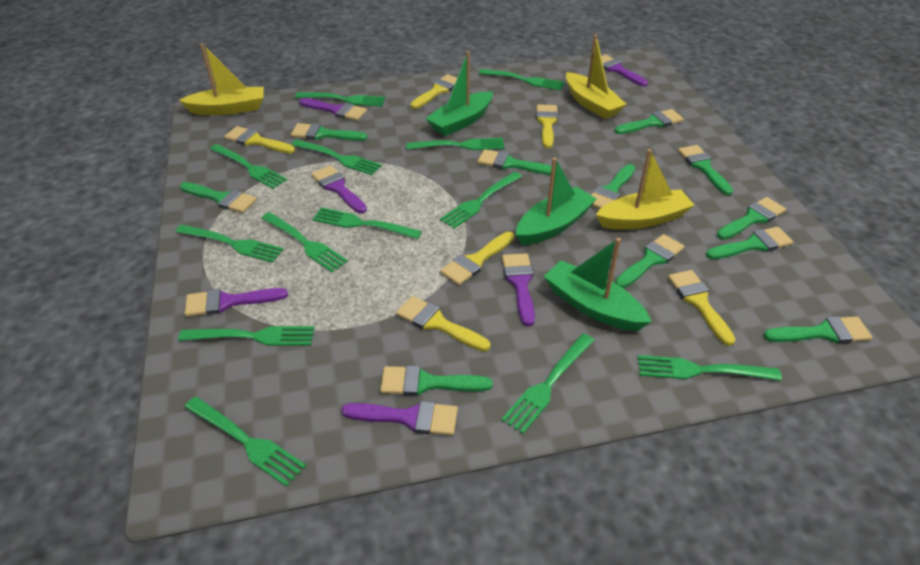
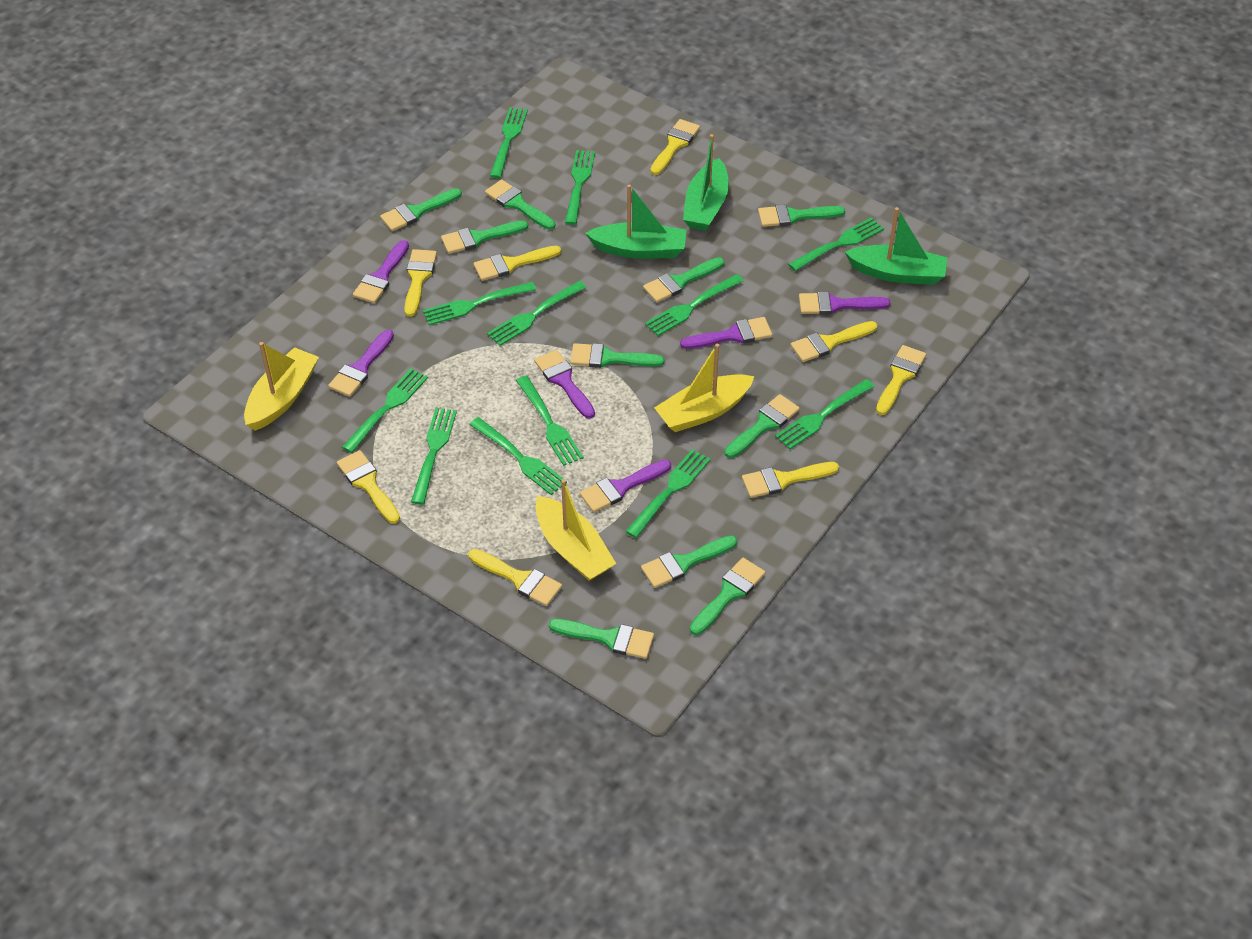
green brush: 11 -> 10
green fork: 13 -> 12
yellow brush: 6 -> 8

